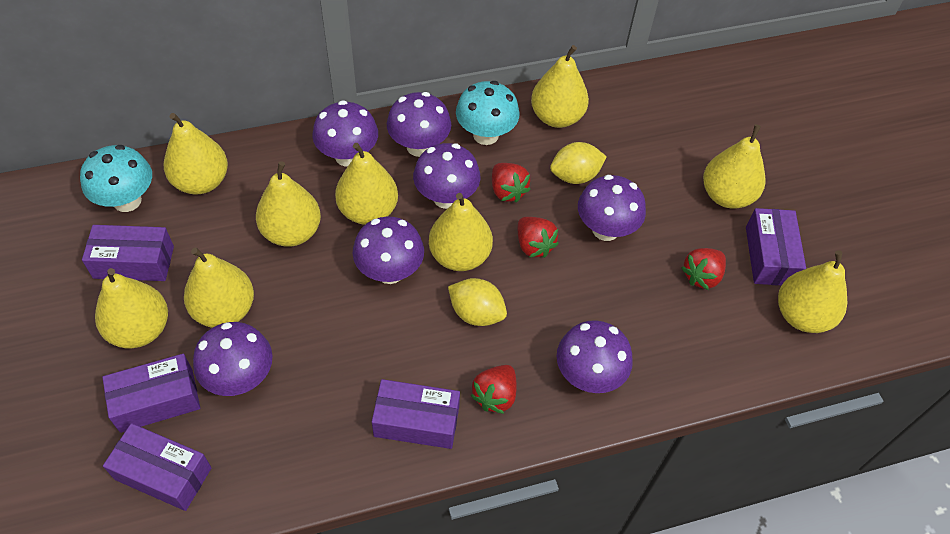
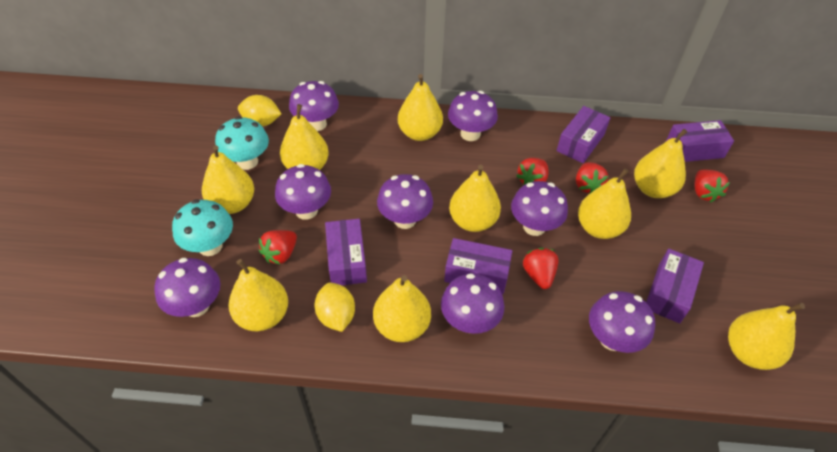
purple mushroom: 7 -> 8
red strawberry: 4 -> 5

